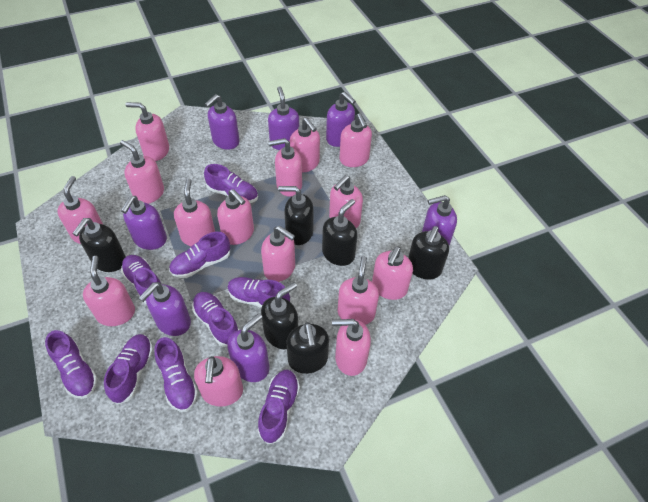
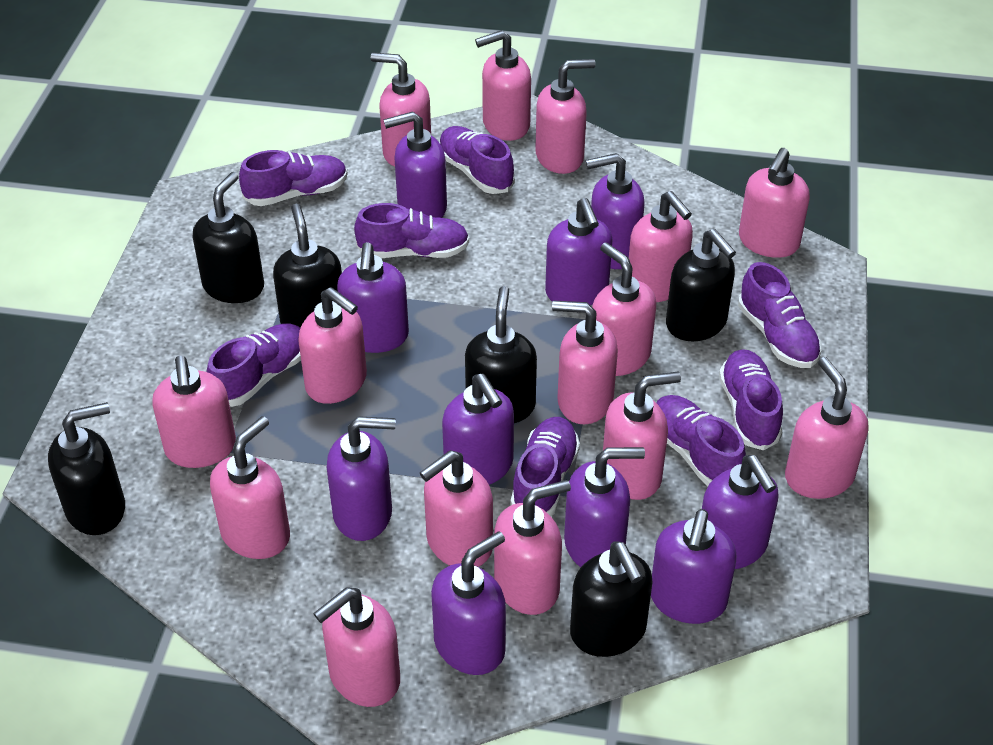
purple shoe: 9 -> 8
purple soap dispenser: 7 -> 10

